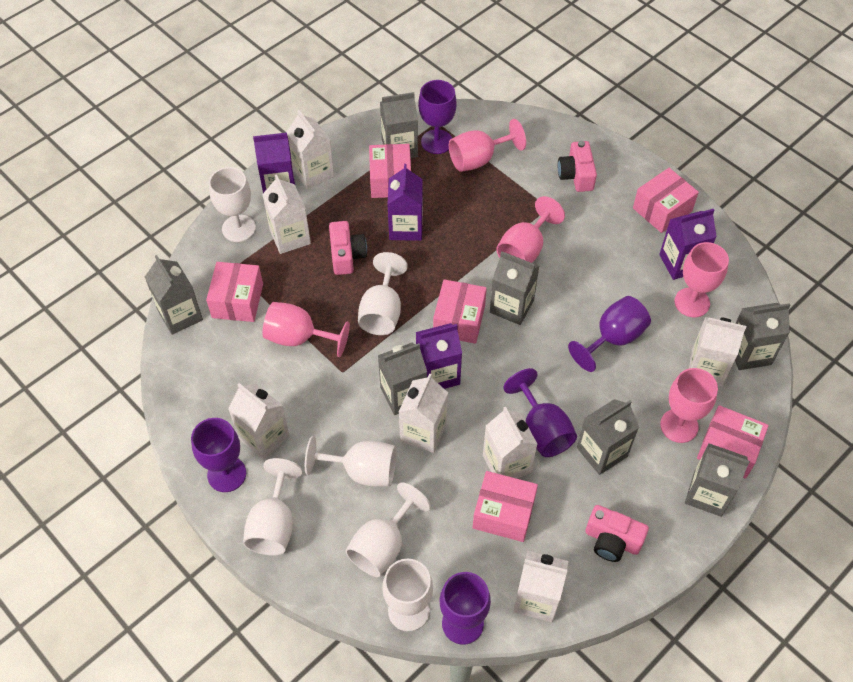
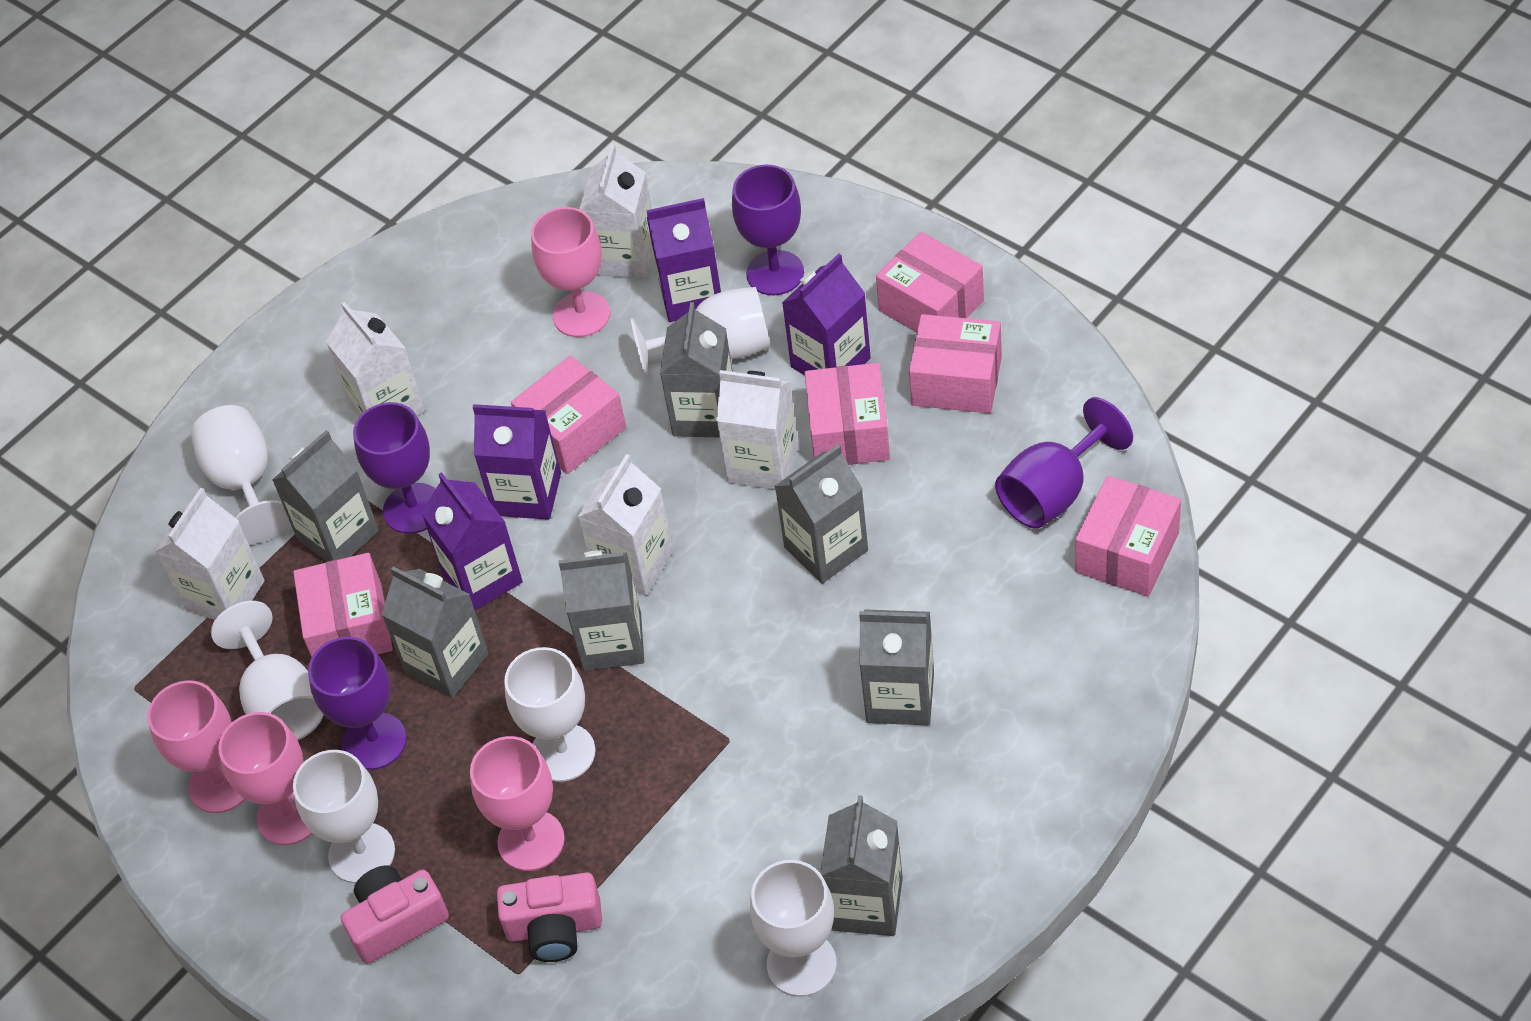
pink camera: 3 -> 2
pink goblet: 5 -> 4
purple goblet: 5 -> 4
white carton: 7 -> 5

